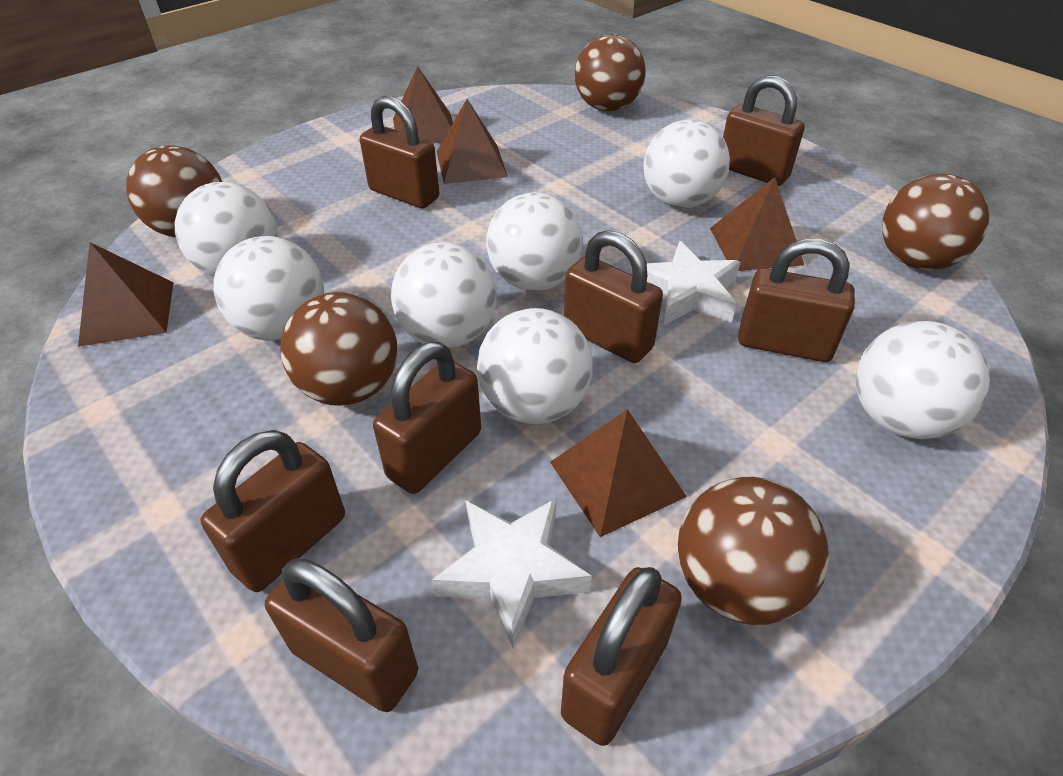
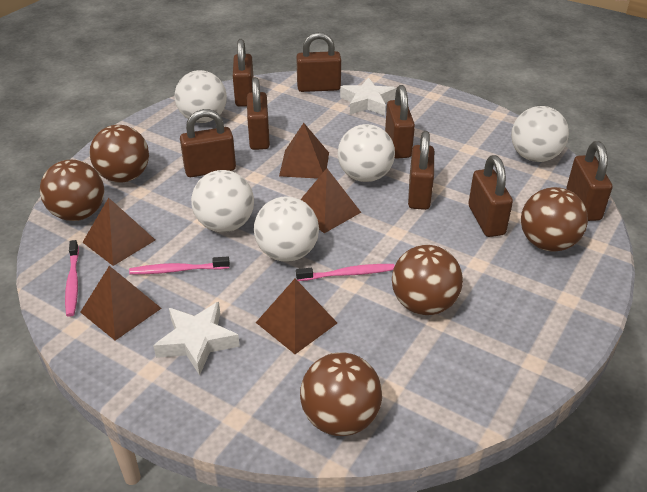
pink toothbrush: 0 -> 3
white ball: 7 -> 5

